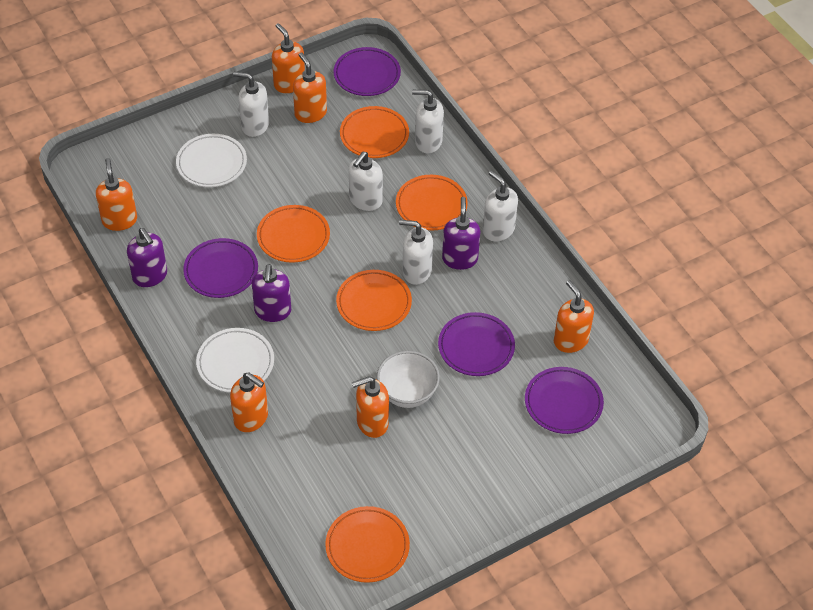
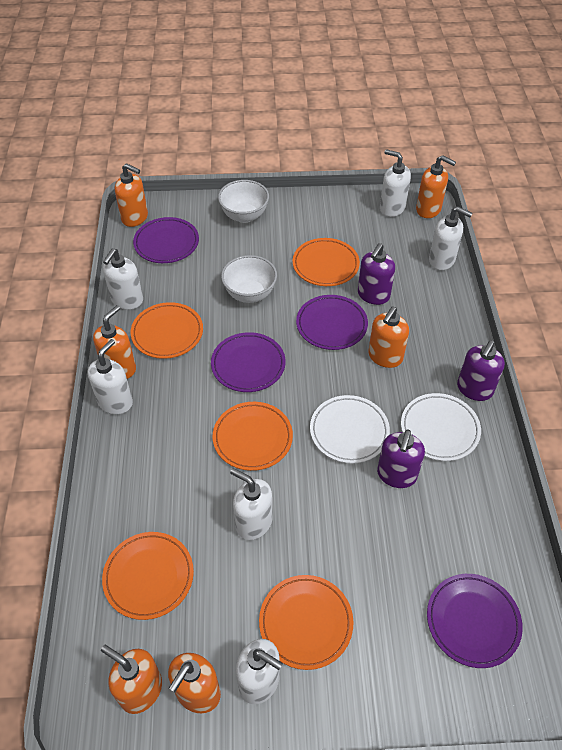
white bowl: 1 -> 2
white soap dispenser: 5 -> 6

